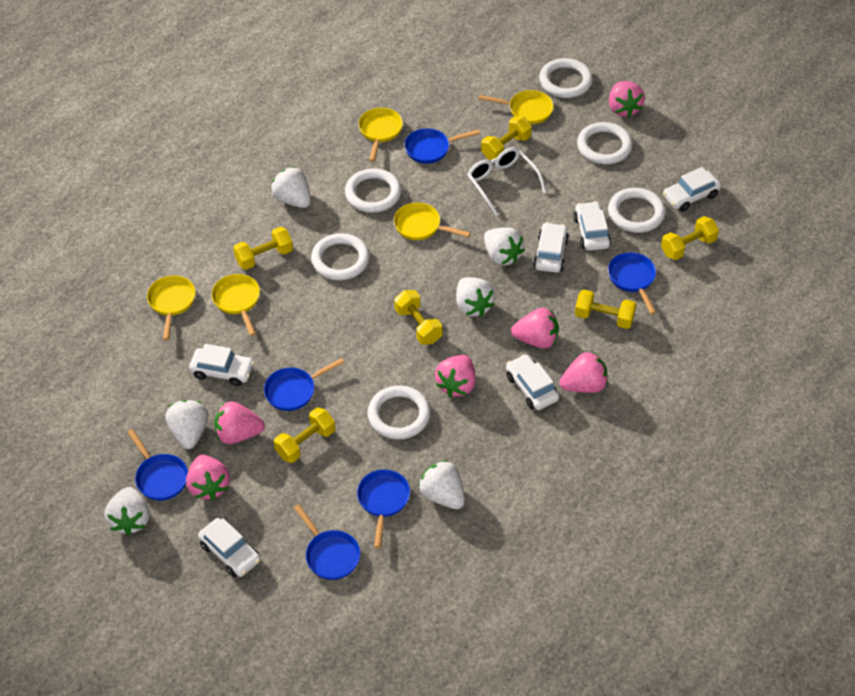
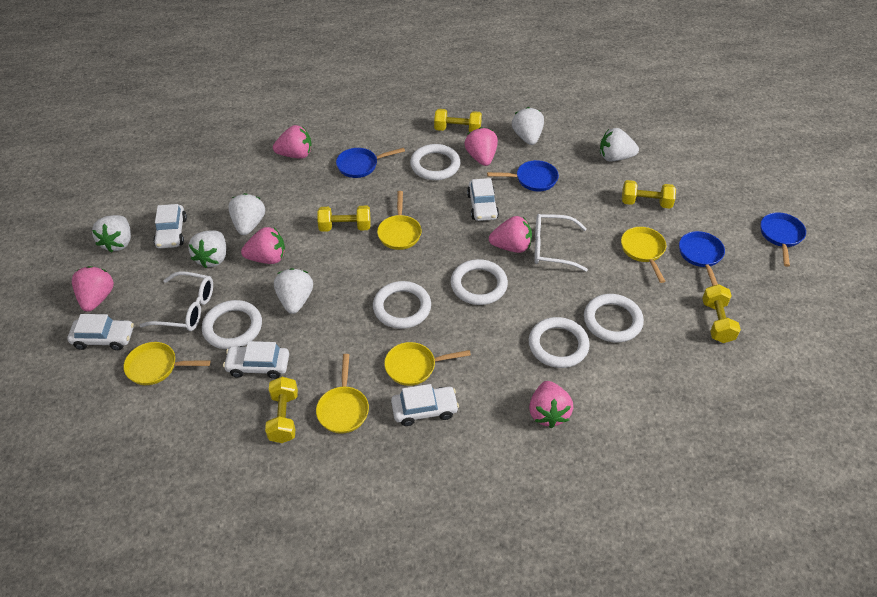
blue pan: 6 -> 4
white car: 6 -> 5
white glasses: 1 -> 2
yellow dumbbell: 6 -> 5

